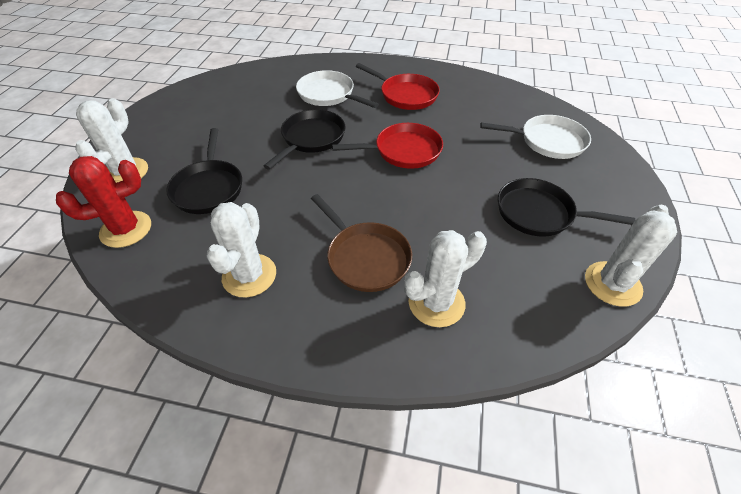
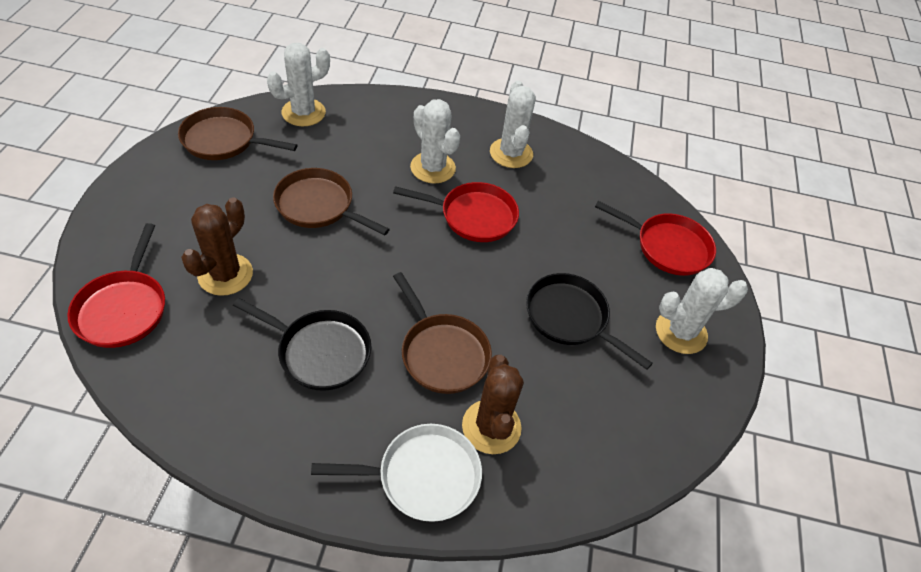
black pan: 3 -> 2
brown cactus: 0 -> 2
brown pan: 1 -> 3
red cactus: 1 -> 0
red pan: 2 -> 3
white pan: 2 -> 1

